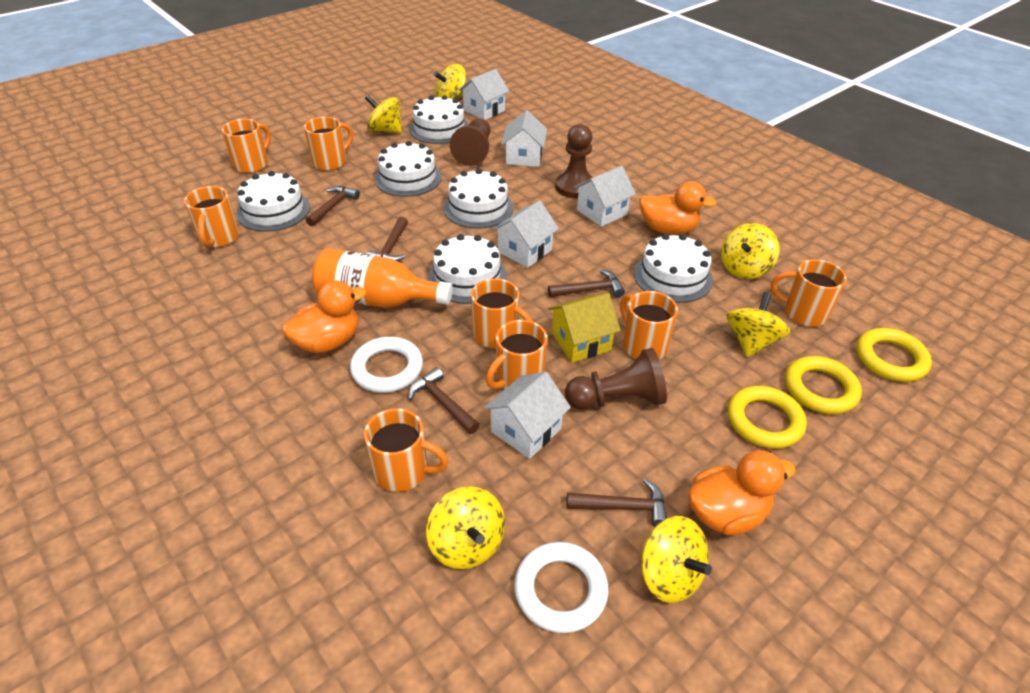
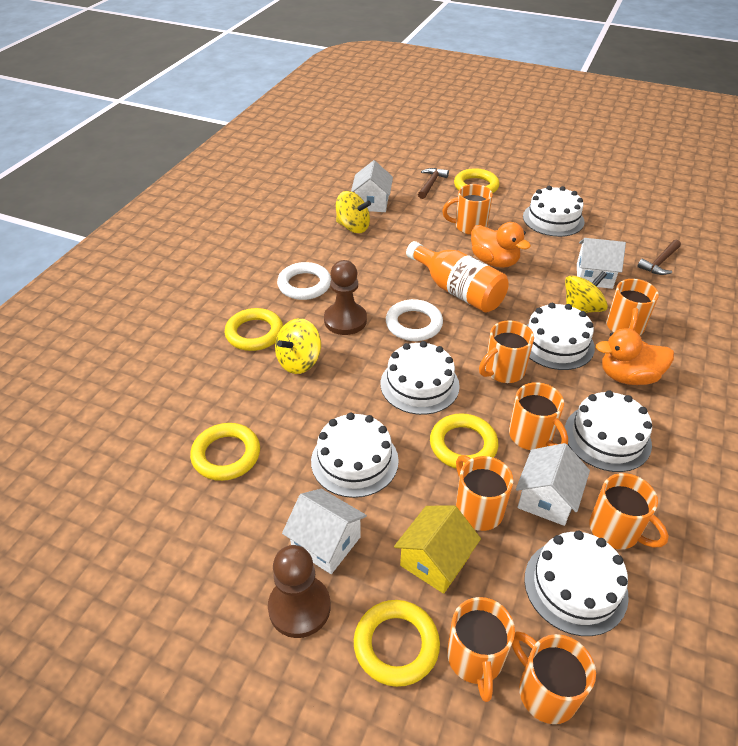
brown hammer: 5 -> 2
brown pawn: 3 -> 2
orange duck: 3 -> 2
white house: 5 -> 4
yellow ring: 3 -> 5
yellow spinning top: 6 -> 3

